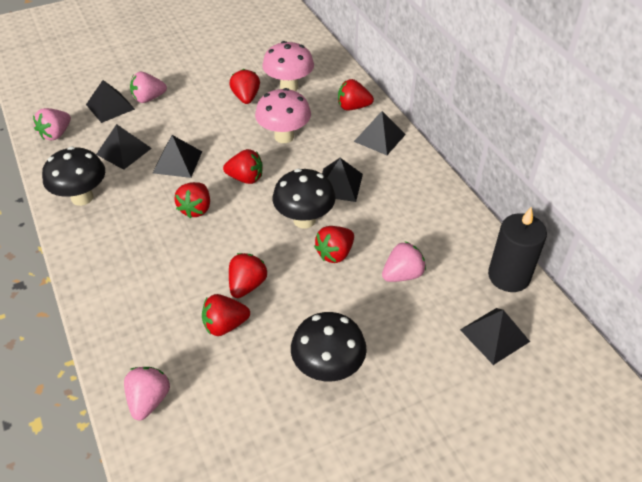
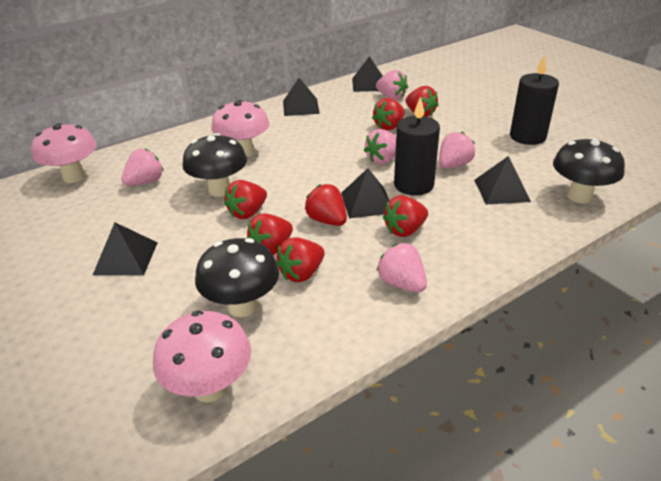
black candle: 1 -> 2
black pyramid: 6 -> 5
pink mushroom: 2 -> 3
pink strawberry: 4 -> 5

